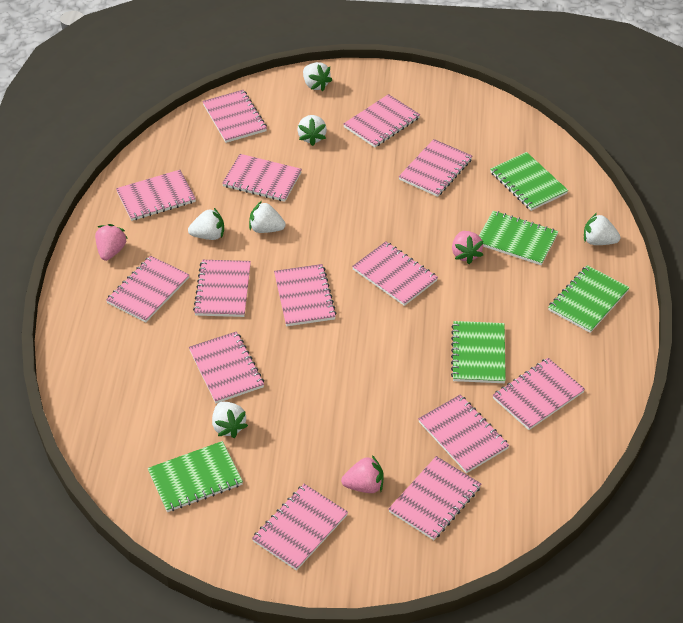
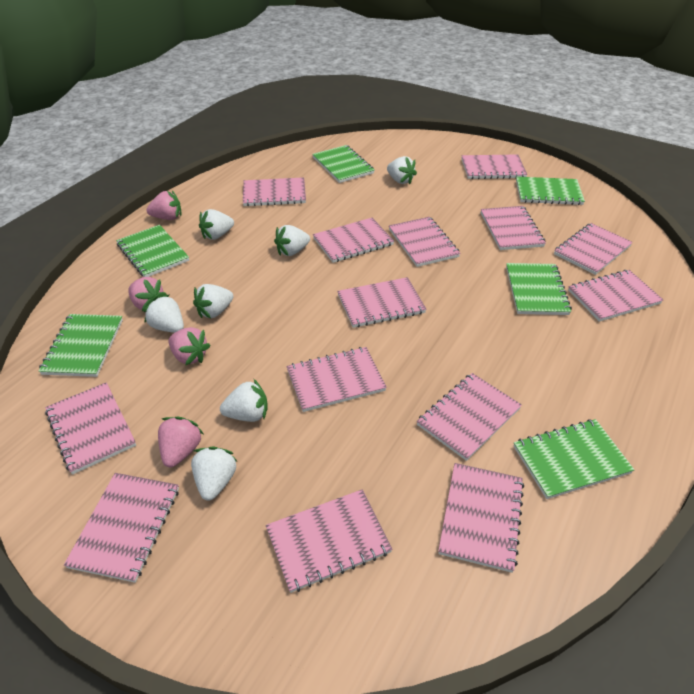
green notebook: 5 -> 6
pink strawberry: 3 -> 4
white strawberry: 6 -> 7

